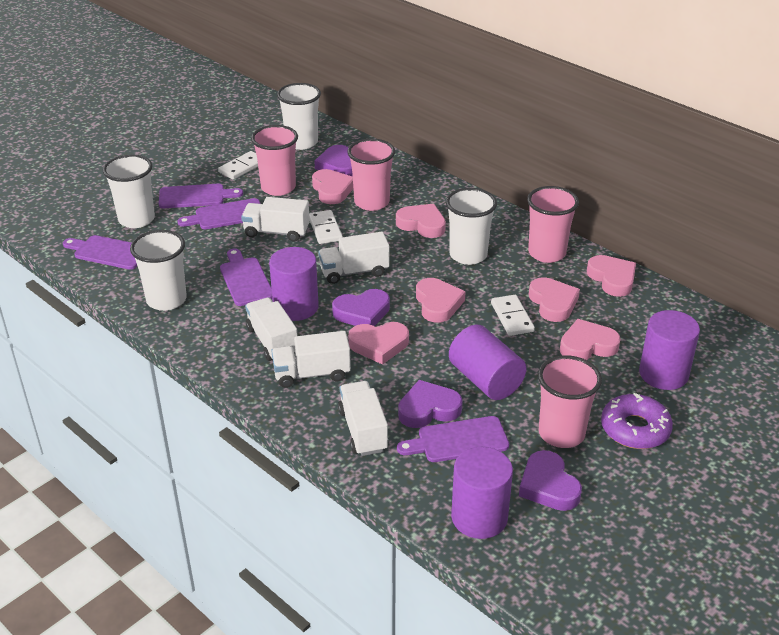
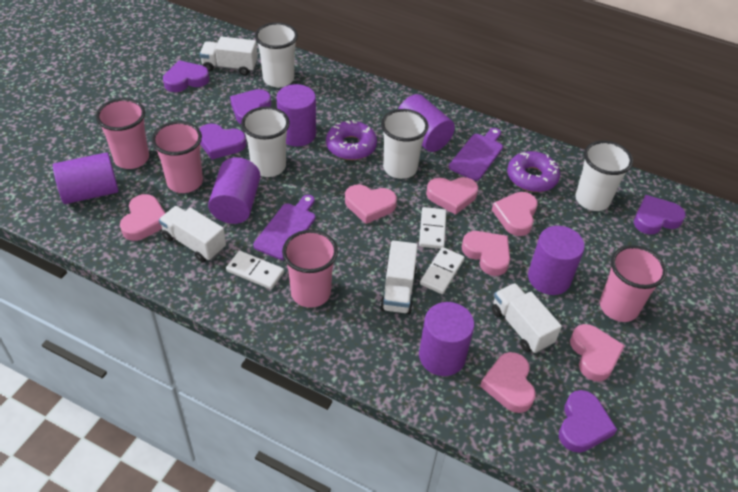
purple cutting board: 5 -> 2
purple cylinder: 4 -> 6
purple donut: 1 -> 2
purple heart: 4 -> 5
white truck: 5 -> 4

